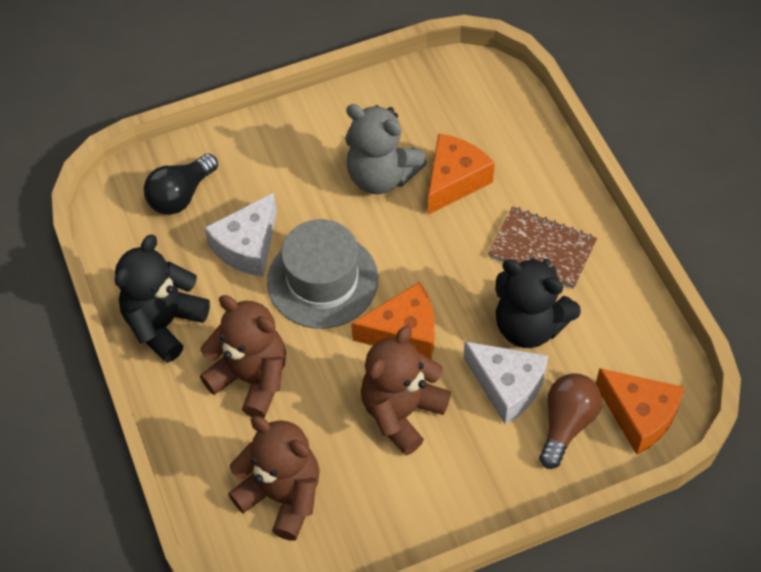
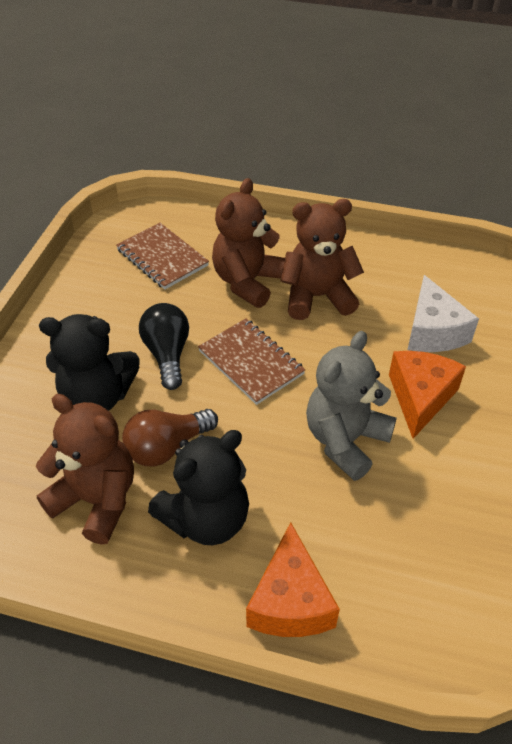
brown notebook: 1 -> 2
grey hat: 1 -> 0
orange cheese: 3 -> 2
white cheese: 2 -> 1

